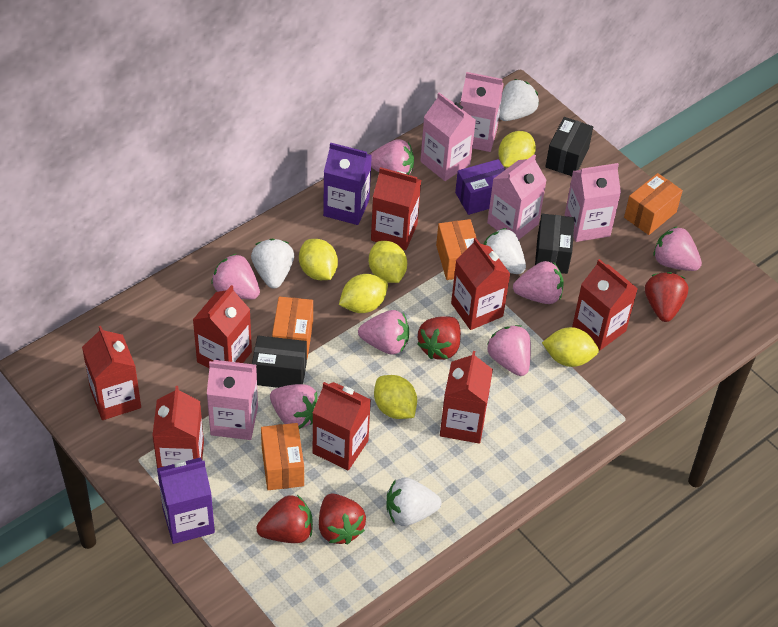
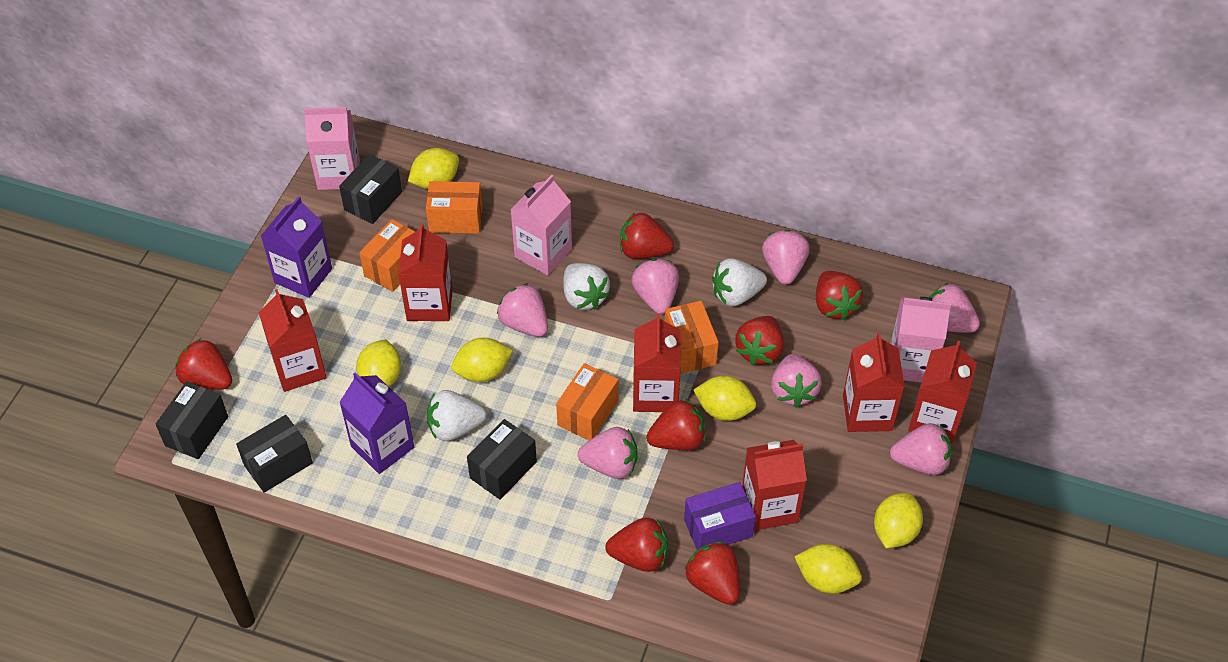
black box: 3 -> 4
pink carton: 5 -> 3
red carton: 8 -> 6
red strawberry: 4 -> 7
white strawberry: 4 -> 3

